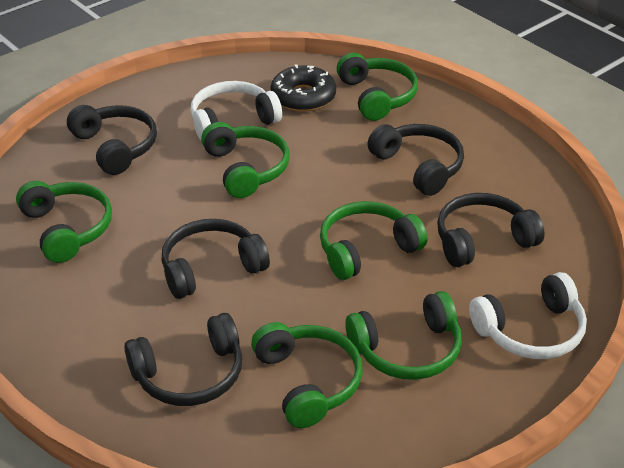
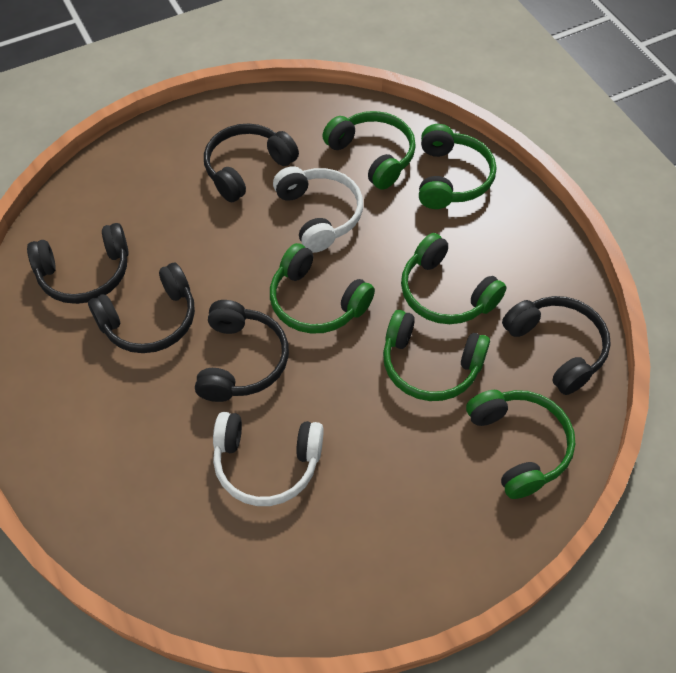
black donut: 1 -> 0

